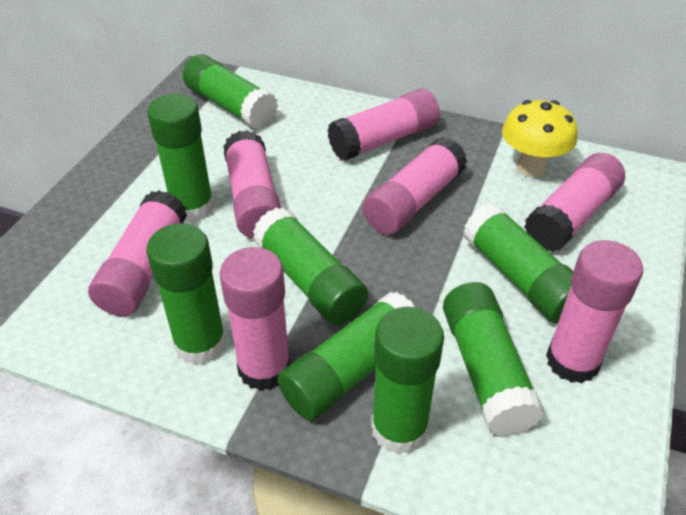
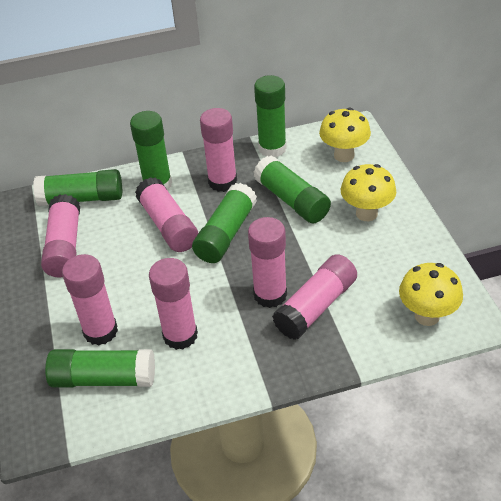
green glue stick: 8 -> 6
yellow mushroom: 1 -> 3

